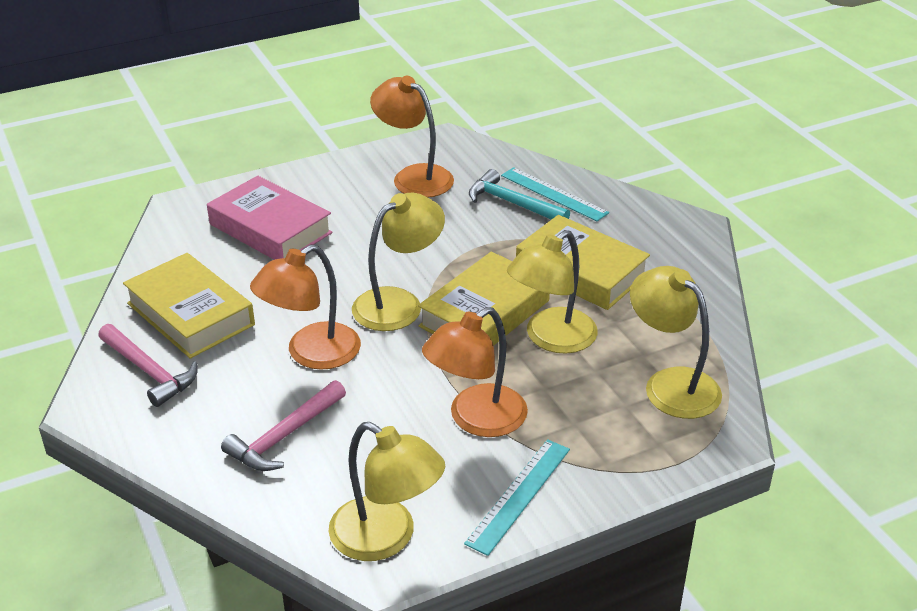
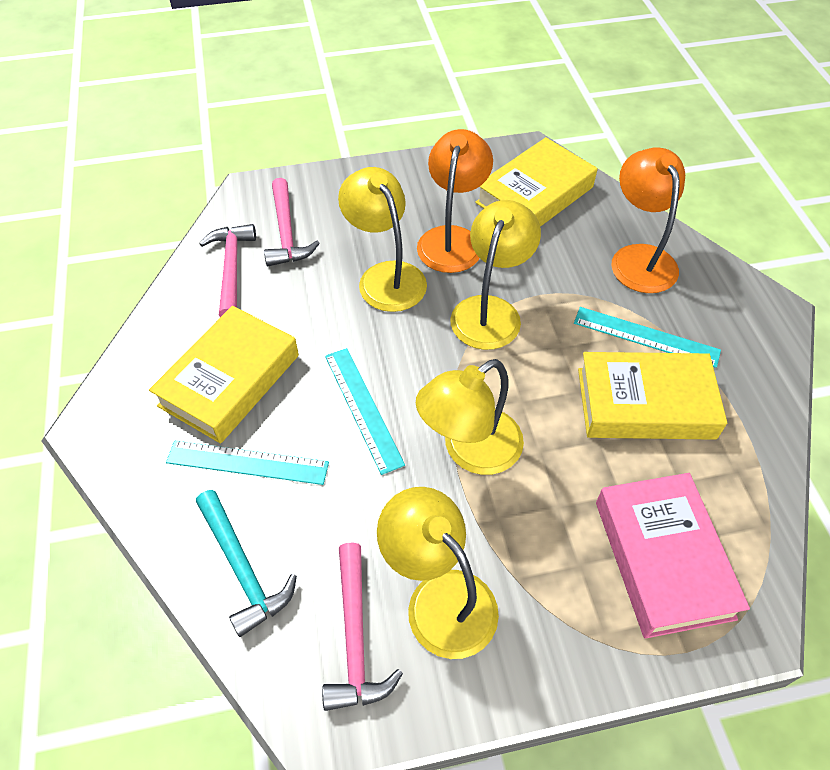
orange lamp: 3 -> 2
pink hammer: 2 -> 3
turquoise ruler: 2 -> 3

